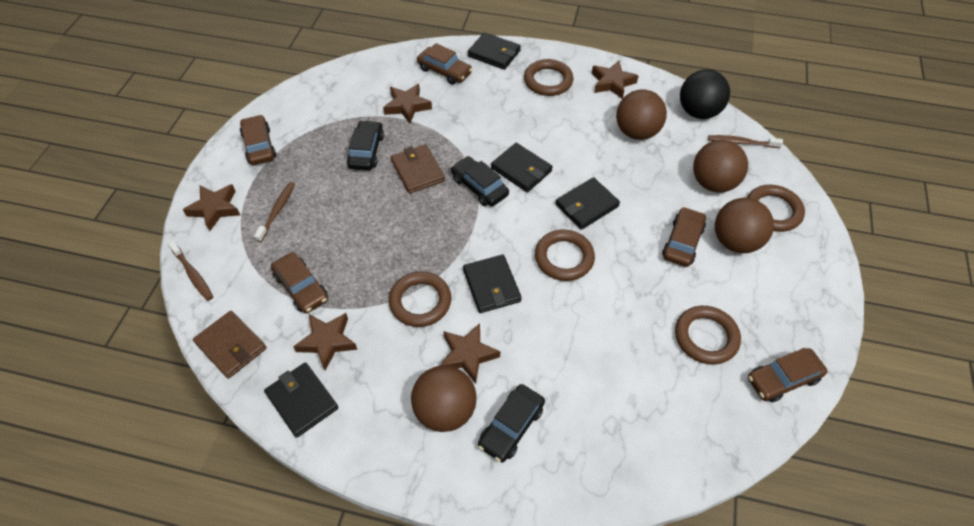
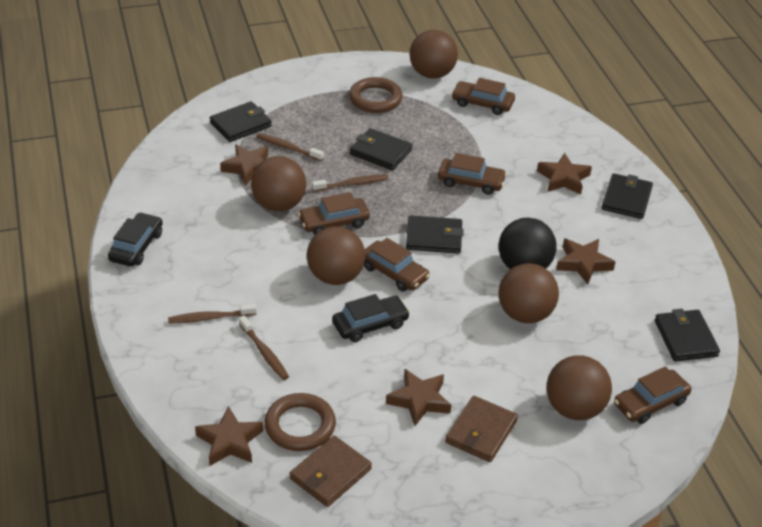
black car: 3 -> 2
brown ball: 4 -> 5
brown ring: 5 -> 2
brown toothbrush: 3 -> 4

